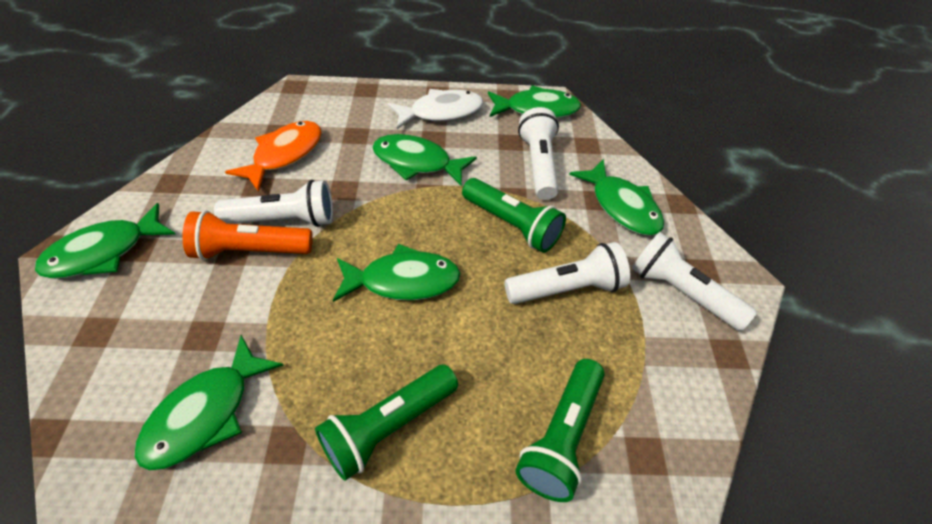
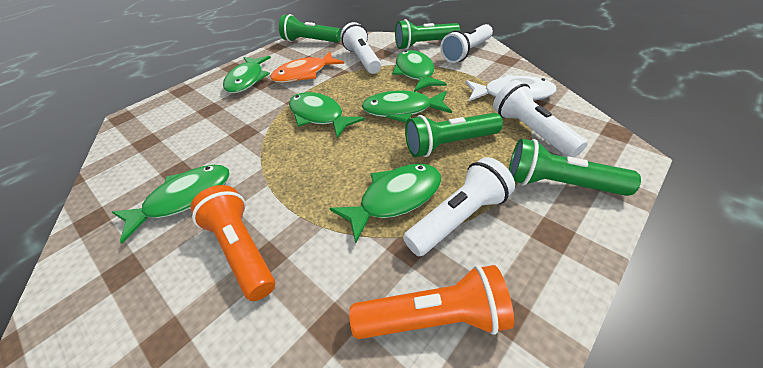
green flashlight: 3 -> 4
orange flashlight: 1 -> 2

